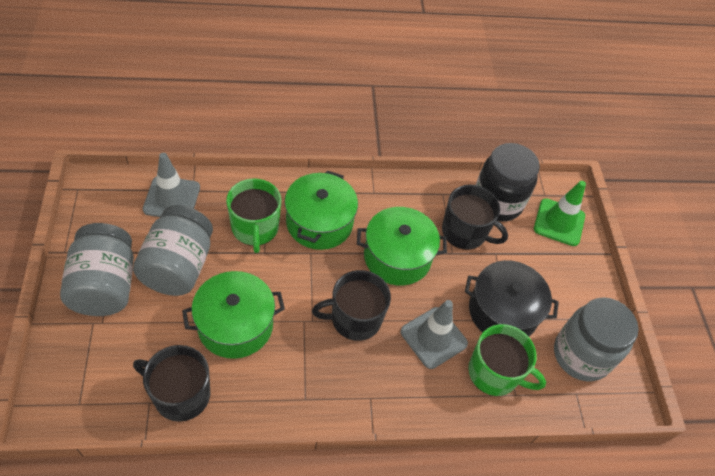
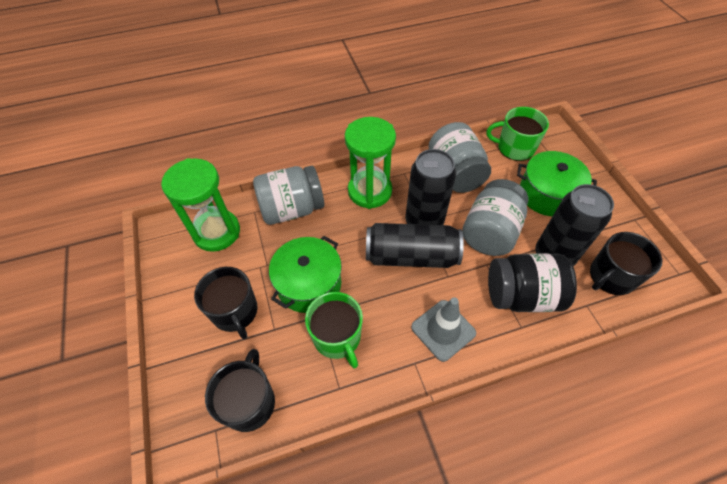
black can: 0 -> 3
black pot: 1 -> 0
green hourglass: 0 -> 2
green pot: 3 -> 2
green traffic cone: 1 -> 0
grey traffic cone: 2 -> 1

